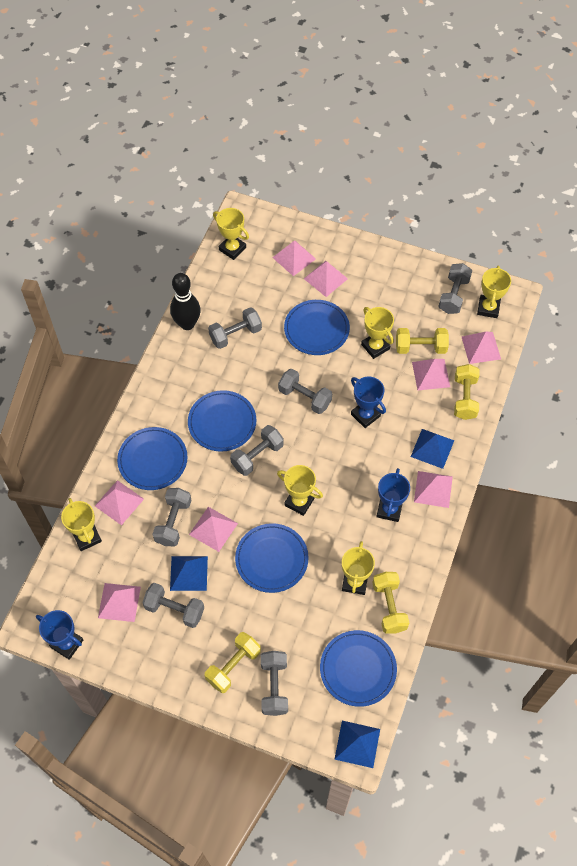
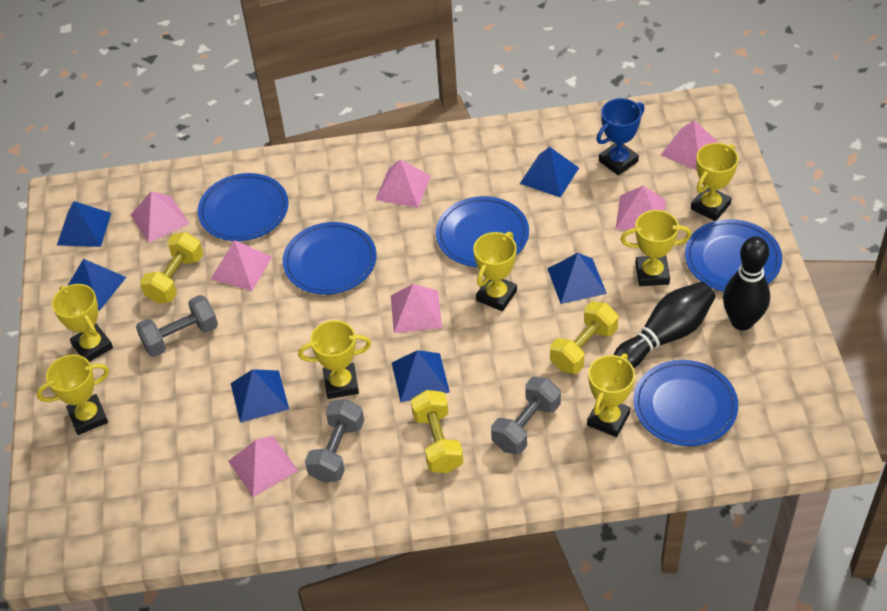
black bowling pin: 1 -> 2
blue pyramid: 3 -> 6
blue trophy: 3 -> 1
grey dumbbell: 7 -> 3
pink pyramid: 8 -> 7
yellow dumbbell: 4 -> 3
yellow trophy: 6 -> 7

